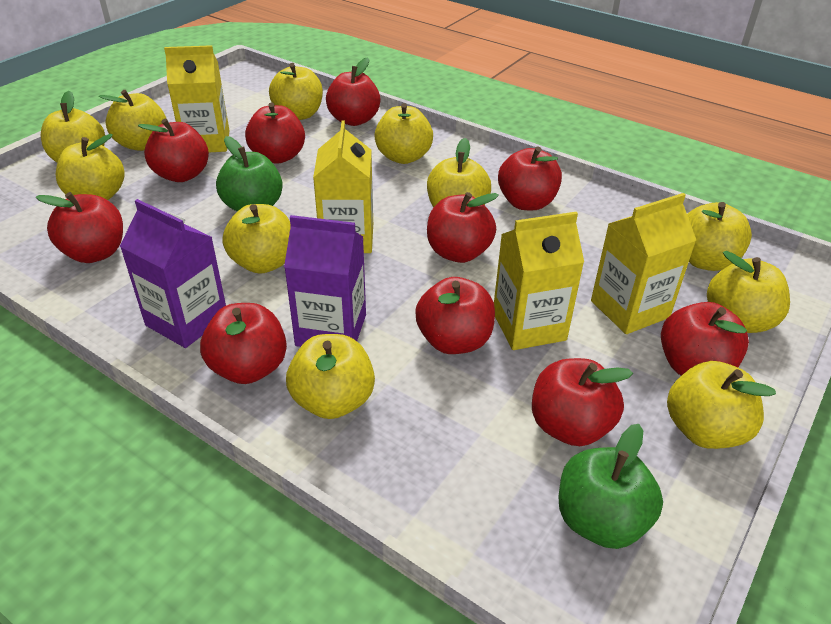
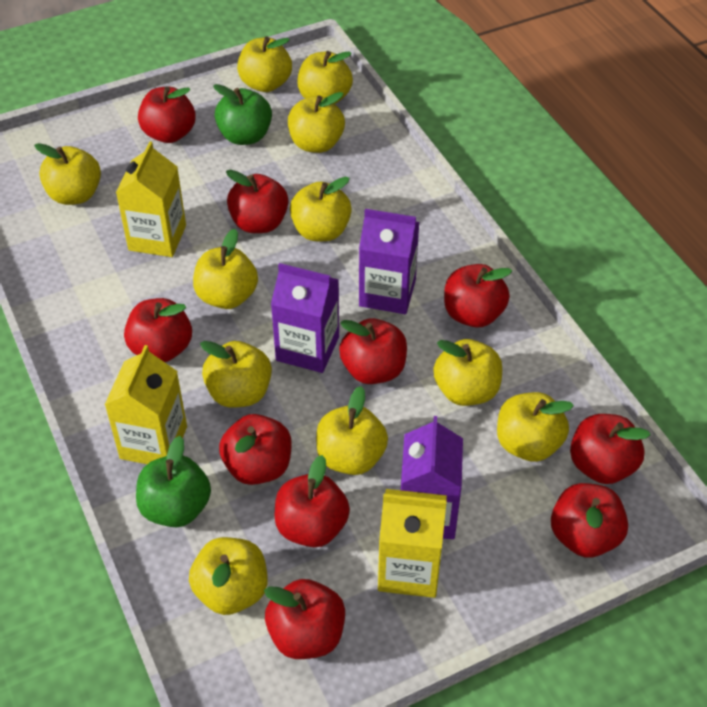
purple carton: 2 -> 3
yellow carton: 4 -> 3

